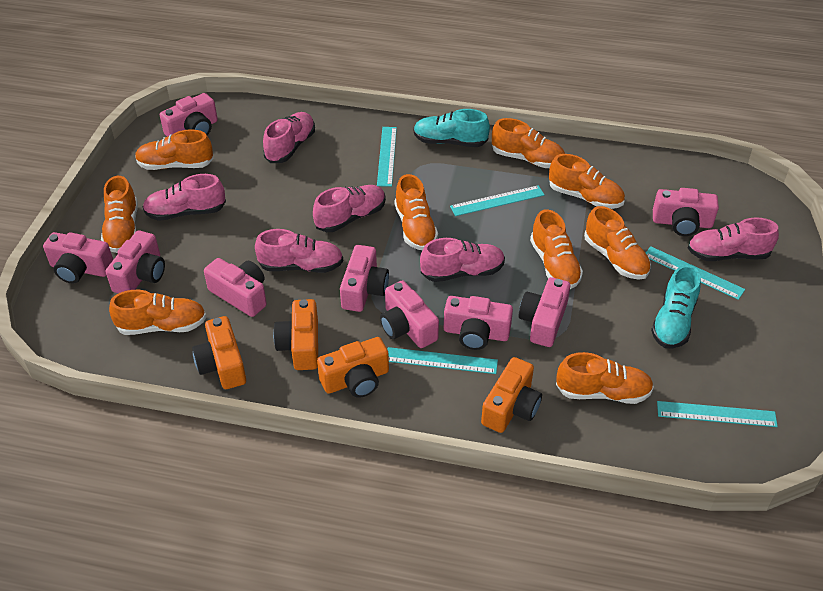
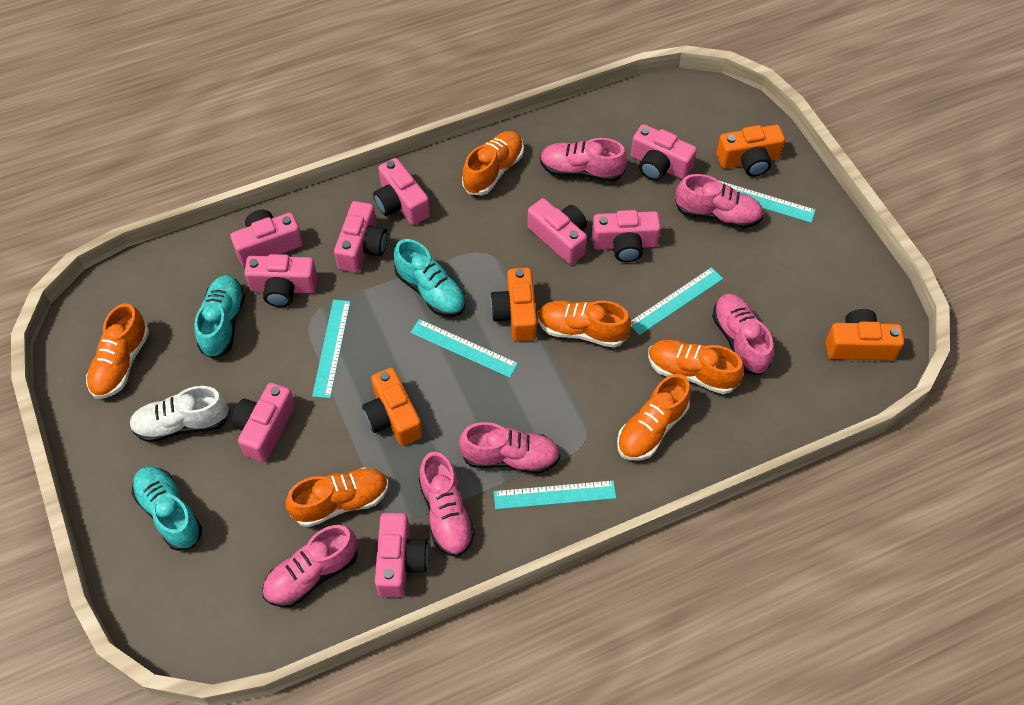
orange shoe: 9 -> 6
turquoise shoe: 2 -> 3
white shoe: 0 -> 1

